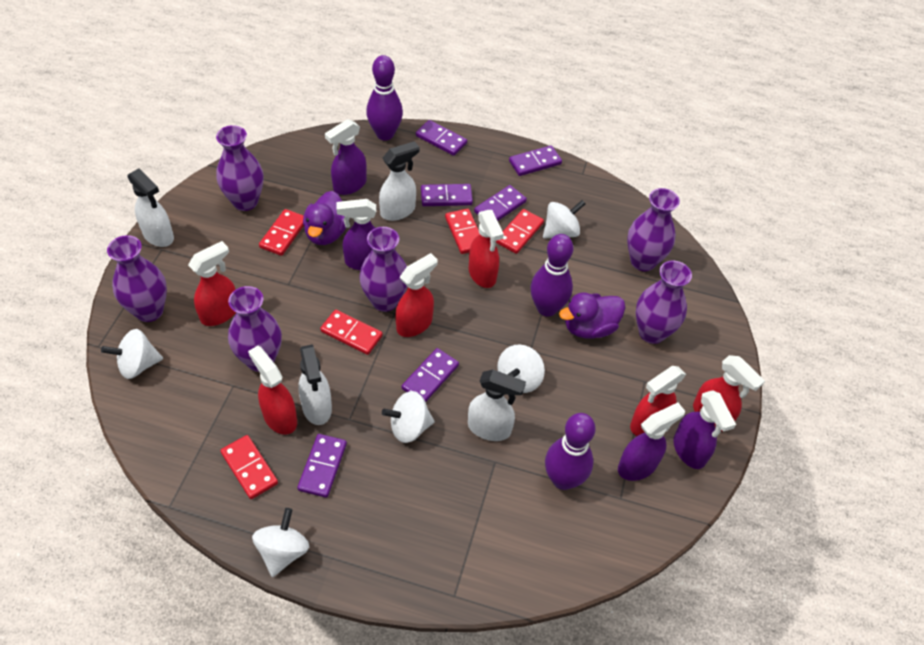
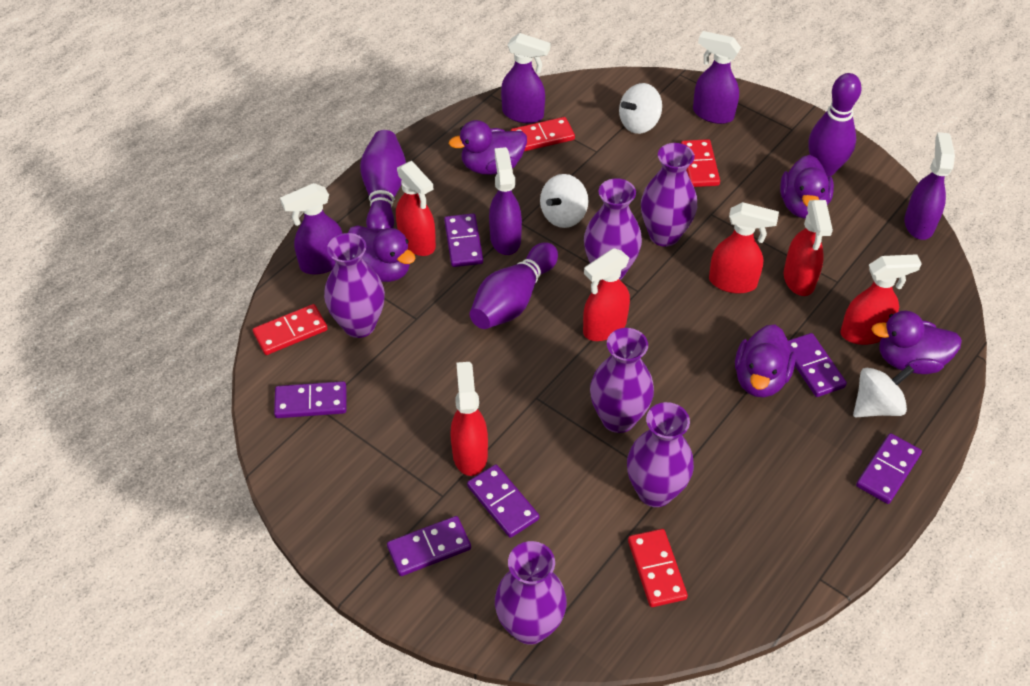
purple duck: 2 -> 5
purple spray bottle: 4 -> 5
red domino: 5 -> 4
white spinning top: 5 -> 3
white spray bottle: 4 -> 0

